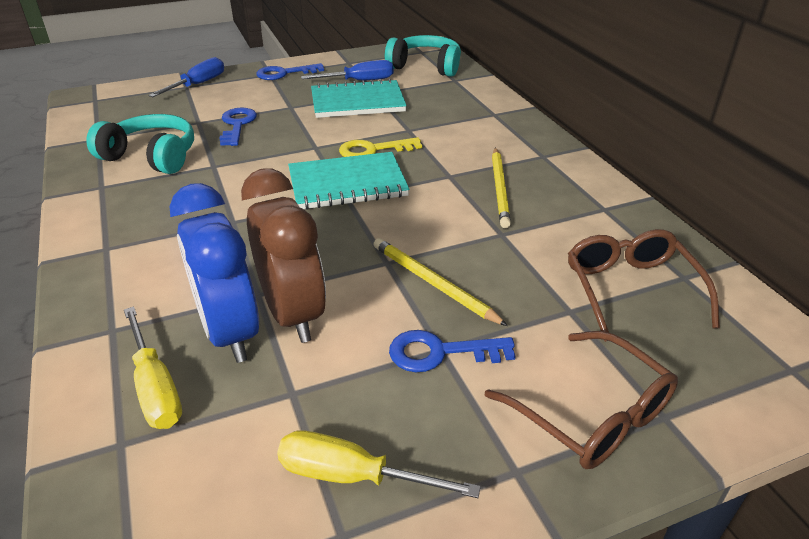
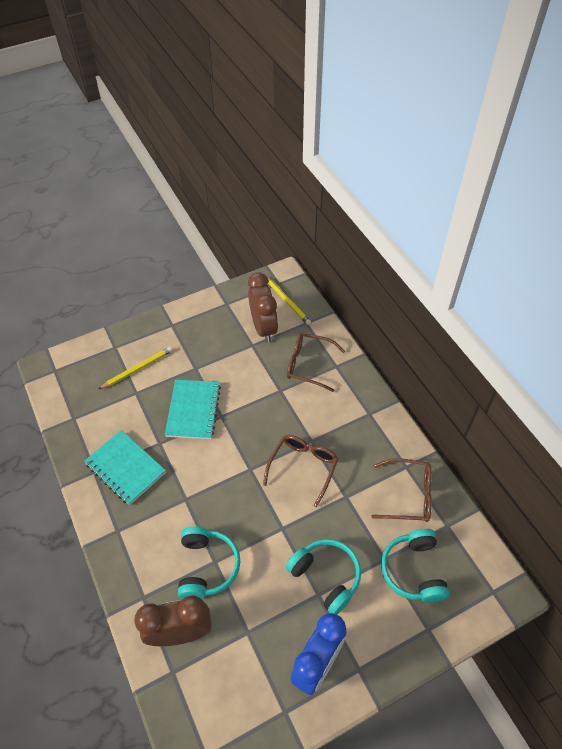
blue key: 3 -> 0
blue screwdriver: 2 -> 0
brown clock: 1 -> 2
brown glasses: 2 -> 3
turquoise headphones: 2 -> 3
yellow key: 1 -> 0
yellow screwdriver: 2 -> 0

